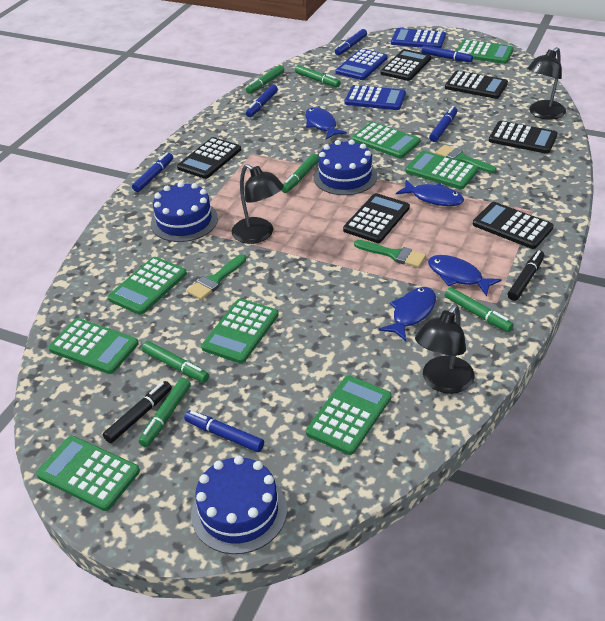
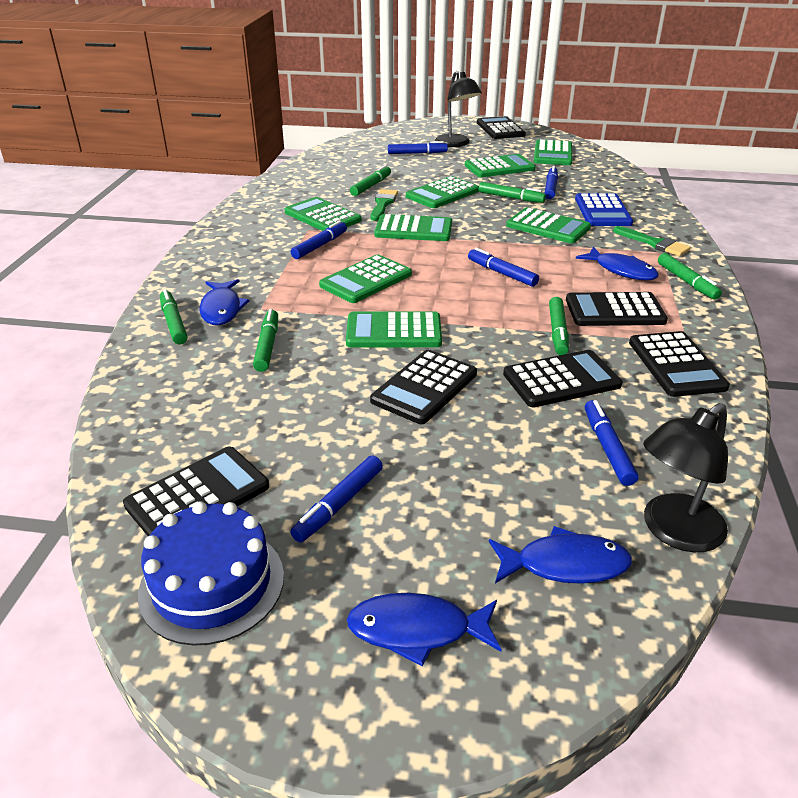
black lamp: 3 -> 2
black marker: 2 -> 0
blue cake: 3 -> 1
blue calculator: 3 -> 1
green brush: 3 -> 2

